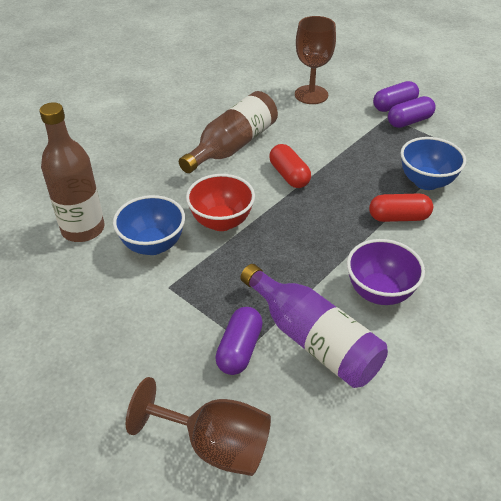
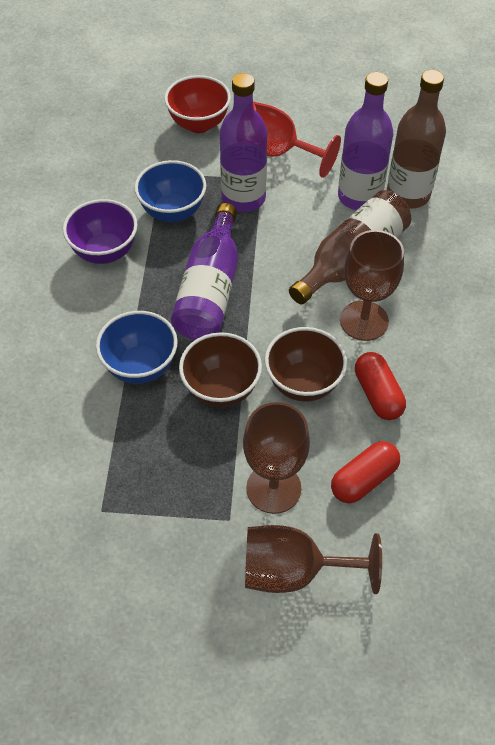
brown bowl: 0 -> 2
brown goblet: 2 -> 3
purple bottle: 1 -> 3
purple capsule: 3 -> 0
red goblet: 0 -> 1

